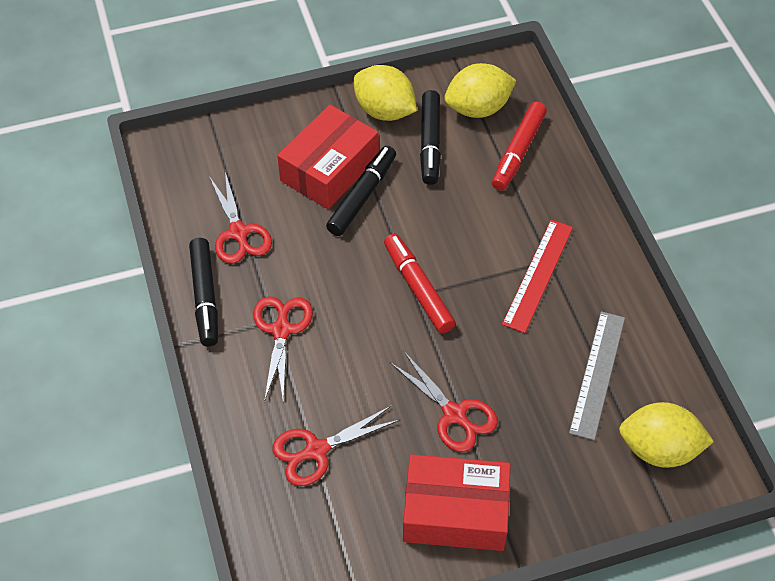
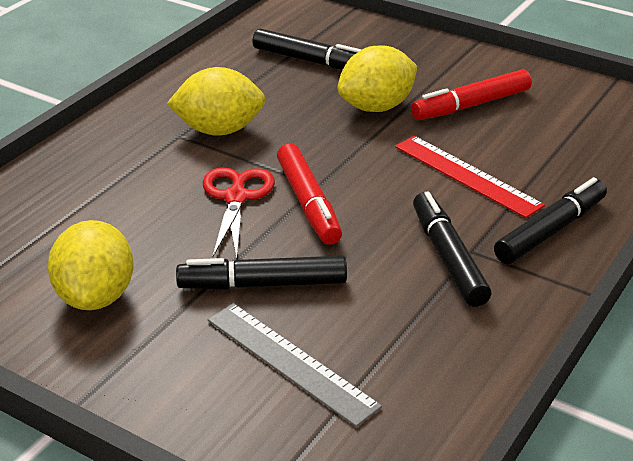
black marker: 3 -> 4
red box: 2 -> 0
red scissors: 4 -> 1

